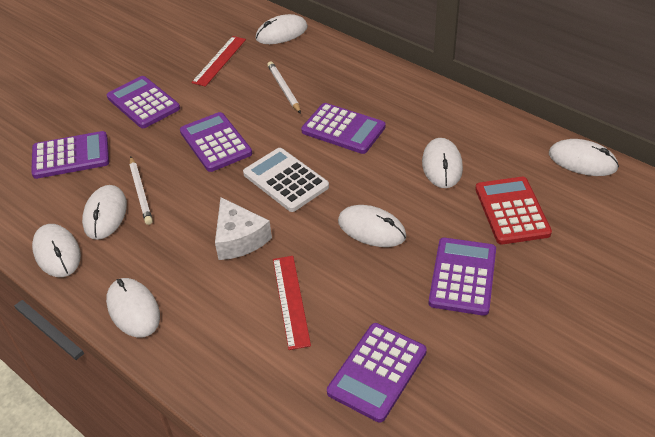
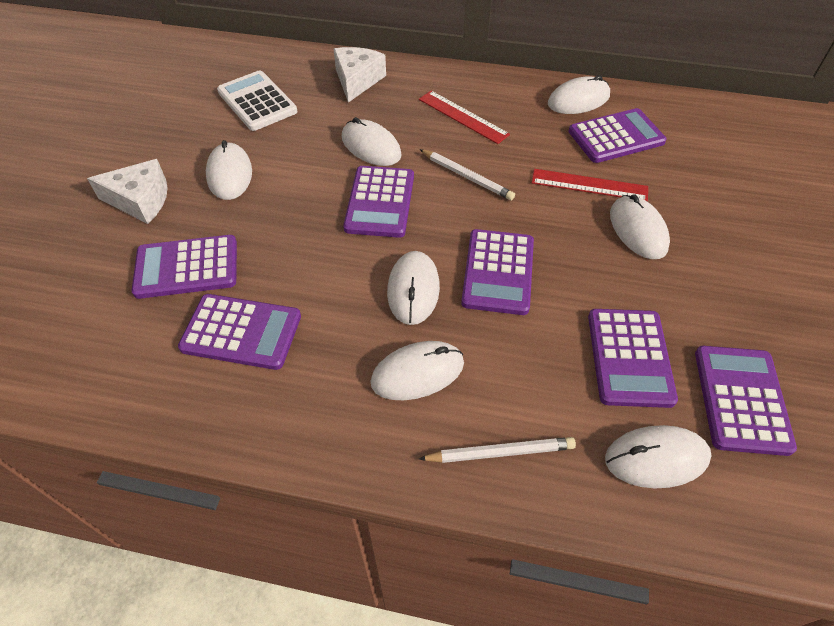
purple calculator: 6 -> 7
red calculator: 1 -> 0
white cheese: 1 -> 2

